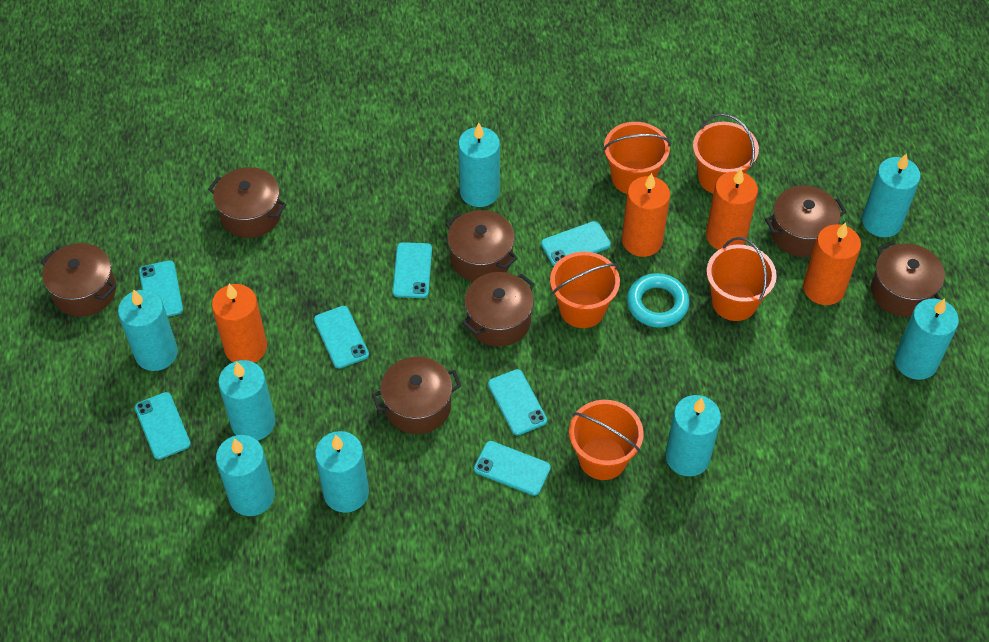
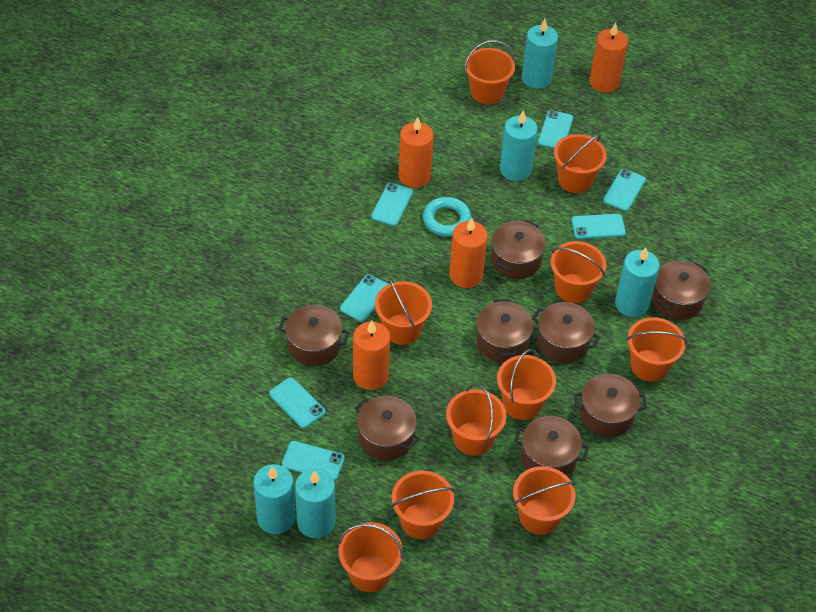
brown pot: 7 -> 8
orange bucket: 5 -> 10
turquoise candle: 8 -> 5

